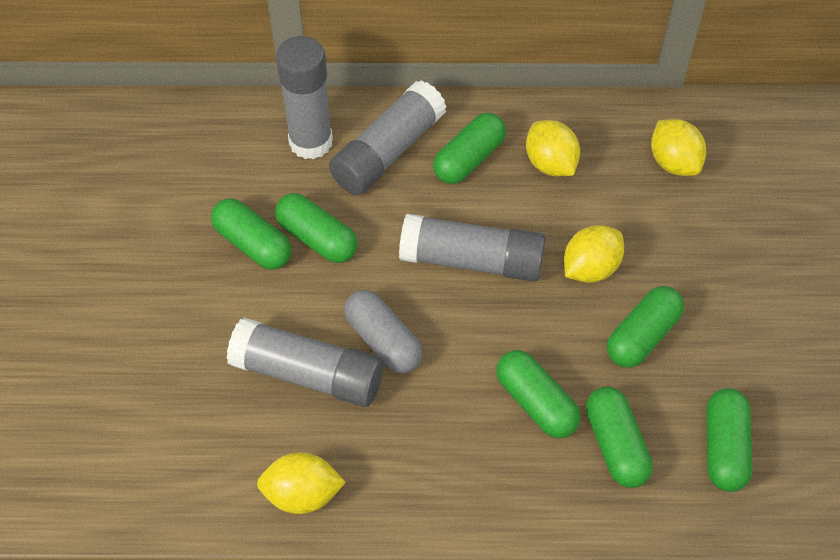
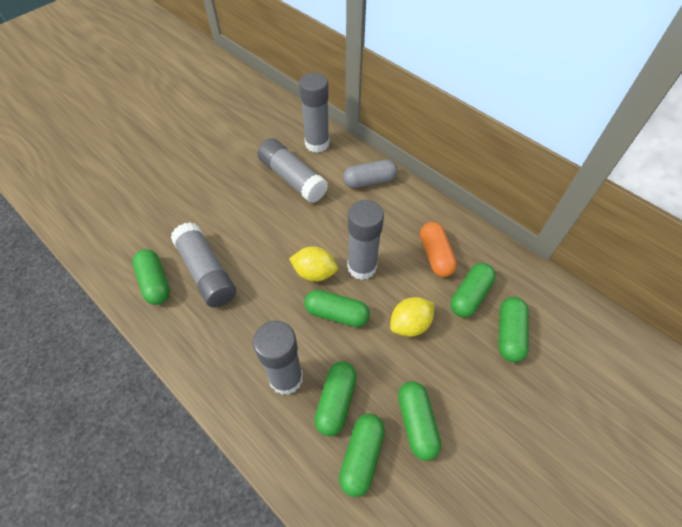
grey glue stick: 4 -> 5
orange capsule: 0 -> 1
yellow lemon: 4 -> 2

